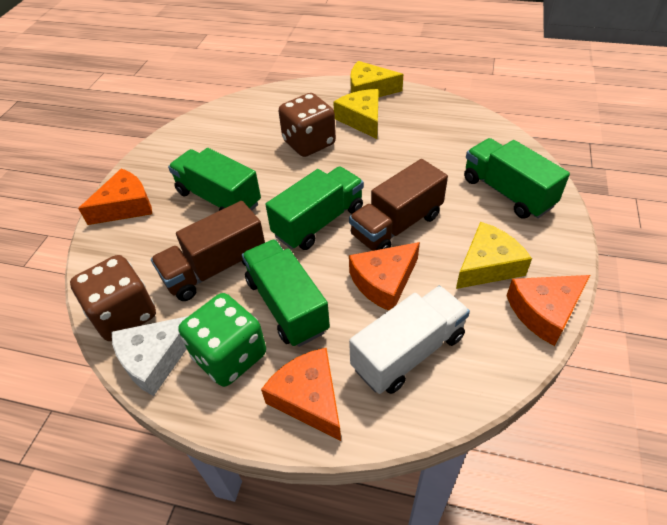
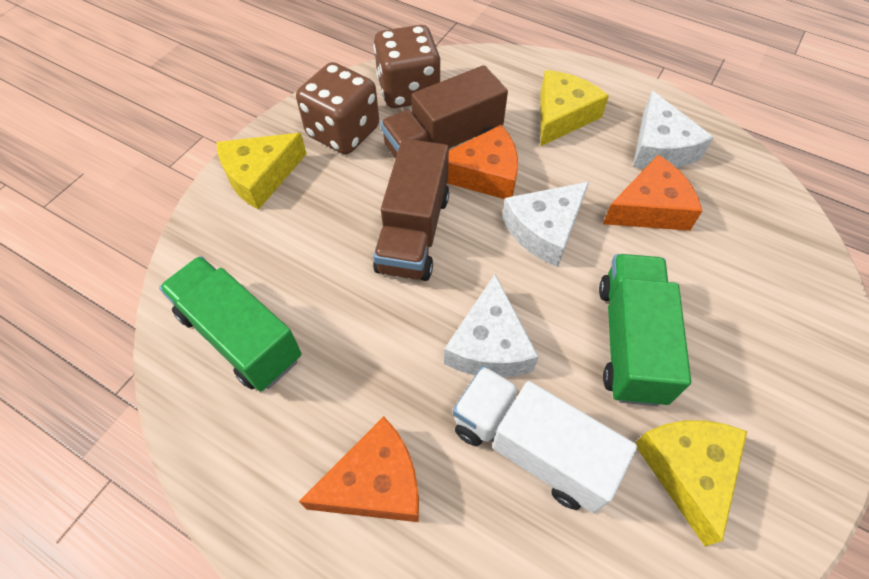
green dice: 1 -> 0
green truck: 4 -> 2
orange cheese: 4 -> 3
white cheese: 1 -> 3

